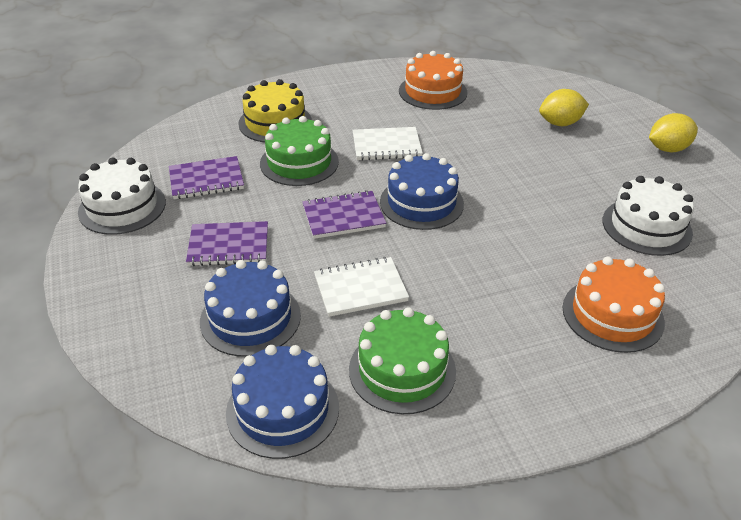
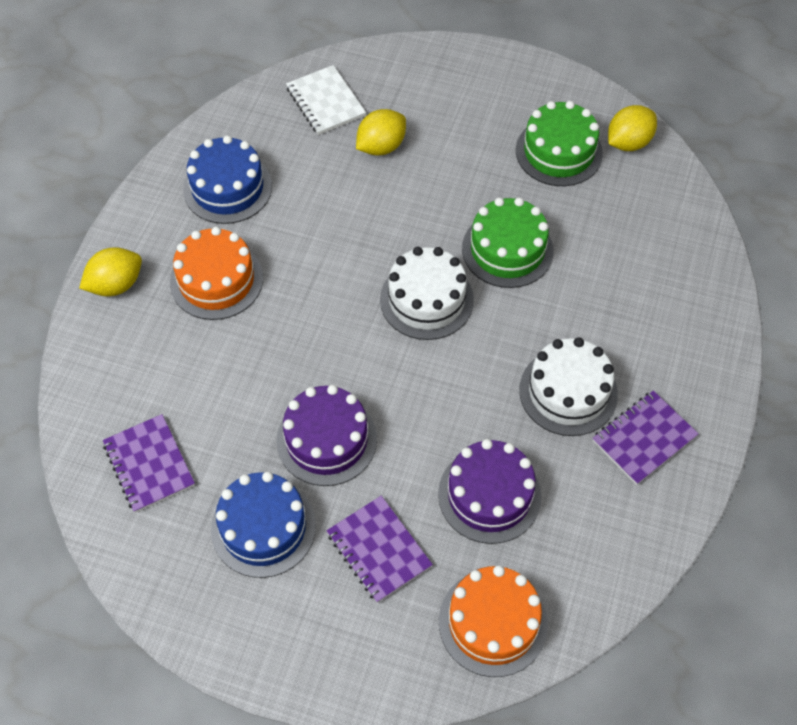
blue cake: 3 -> 2
purple cake: 0 -> 2
white notebook: 2 -> 1
yellow cake: 1 -> 0
yellow lemon: 2 -> 3

